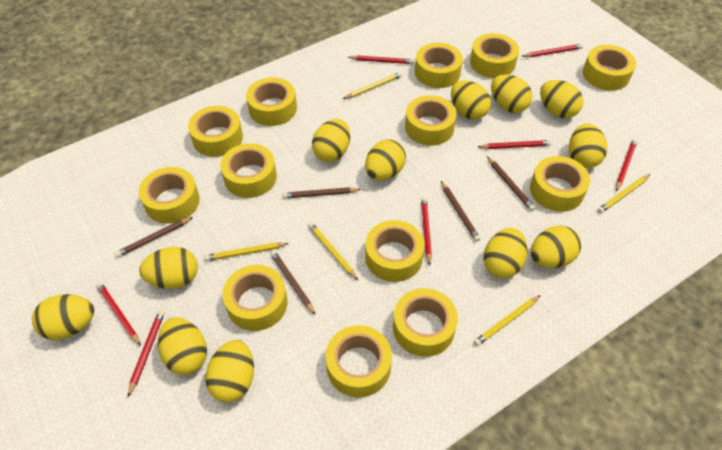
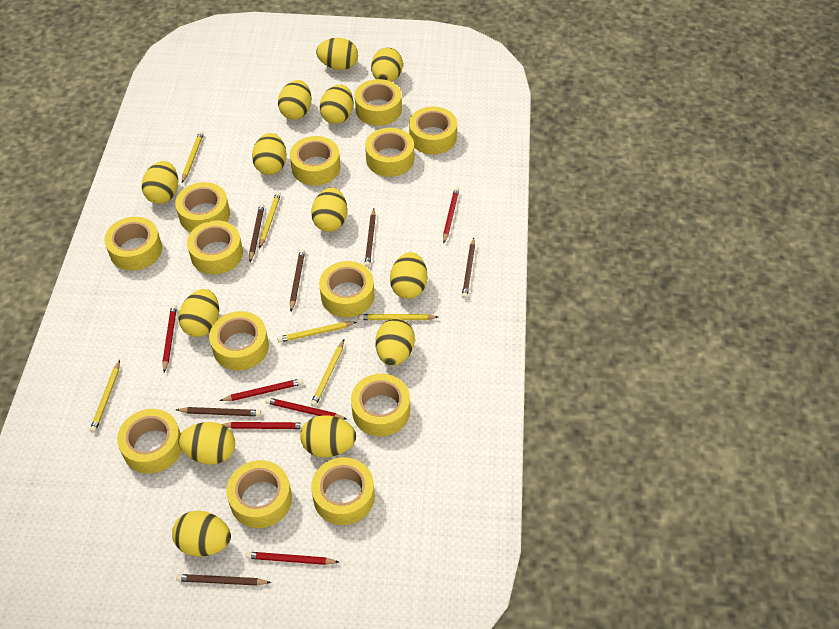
brown pencil: 5 -> 6
red pencil: 7 -> 6
yellow egg: 12 -> 13
yellow pencil: 5 -> 6

